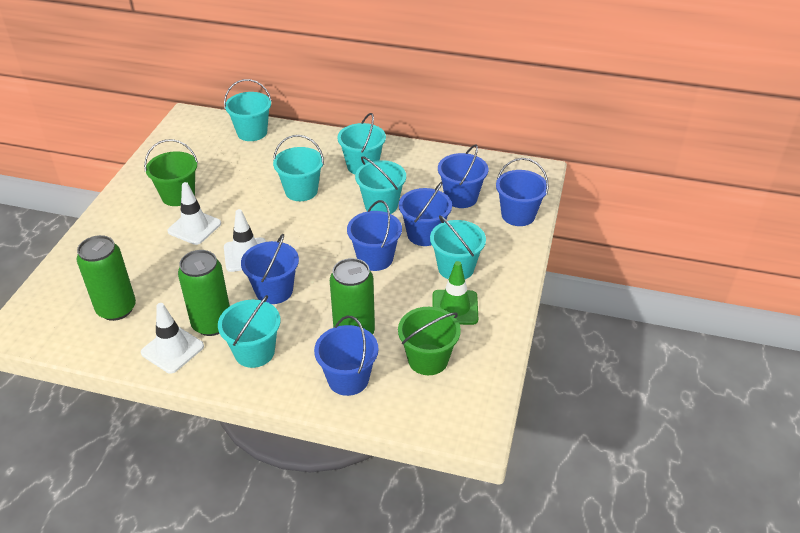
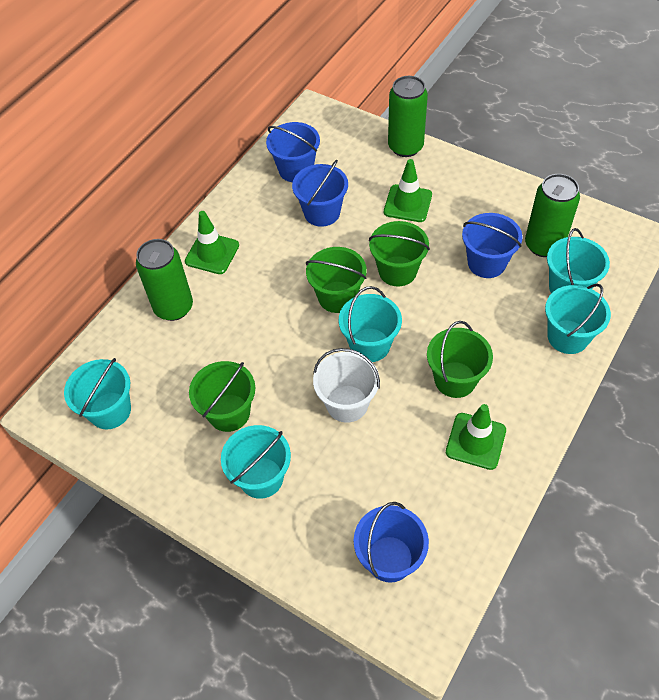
blue bucket: 6 -> 4
green bucket: 2 -> 4
green traffic cone: 1 -> 3
turquoise bucket: 6 -> 5
white bucket: 0 -> 1
white traffic cone: 3 -> 0

